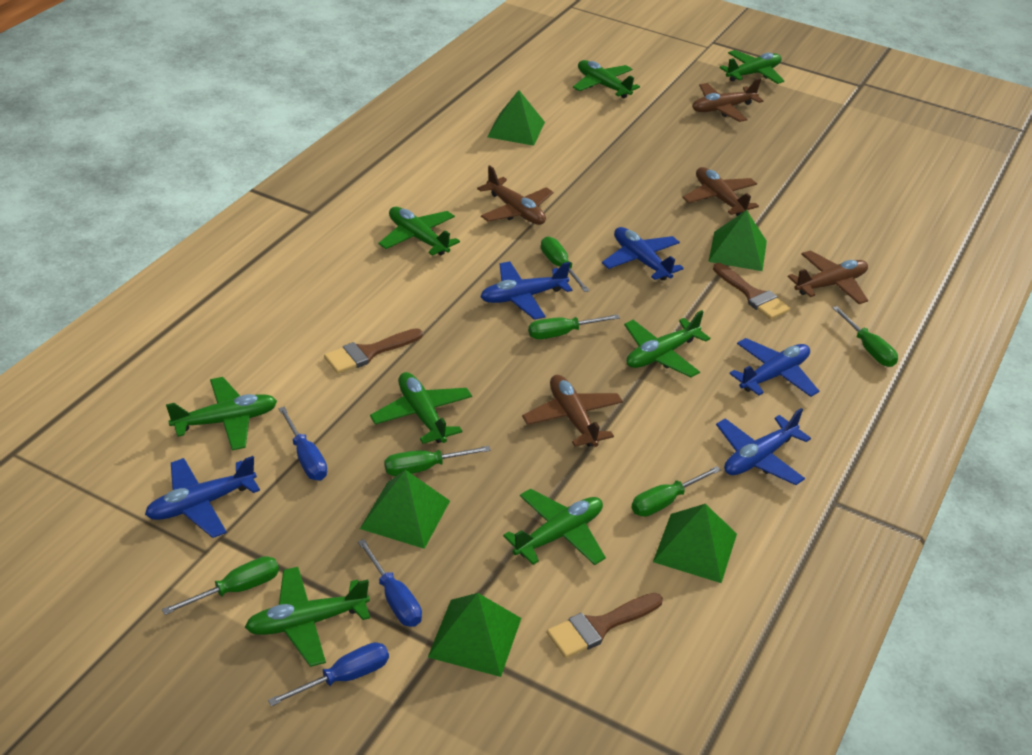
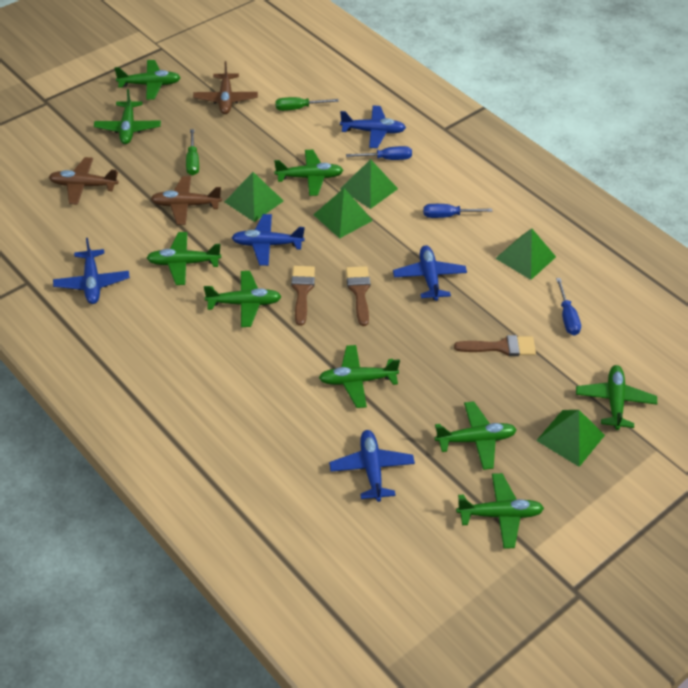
brown plane: 5 -> 3
green plane: 8 -> 9
green screwdriver: 6 -> 2

